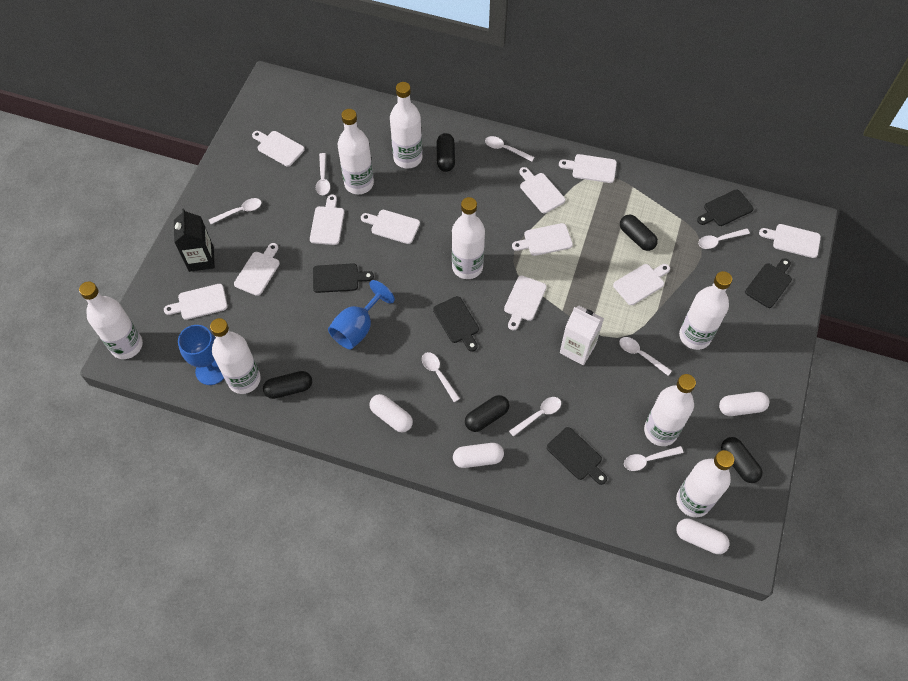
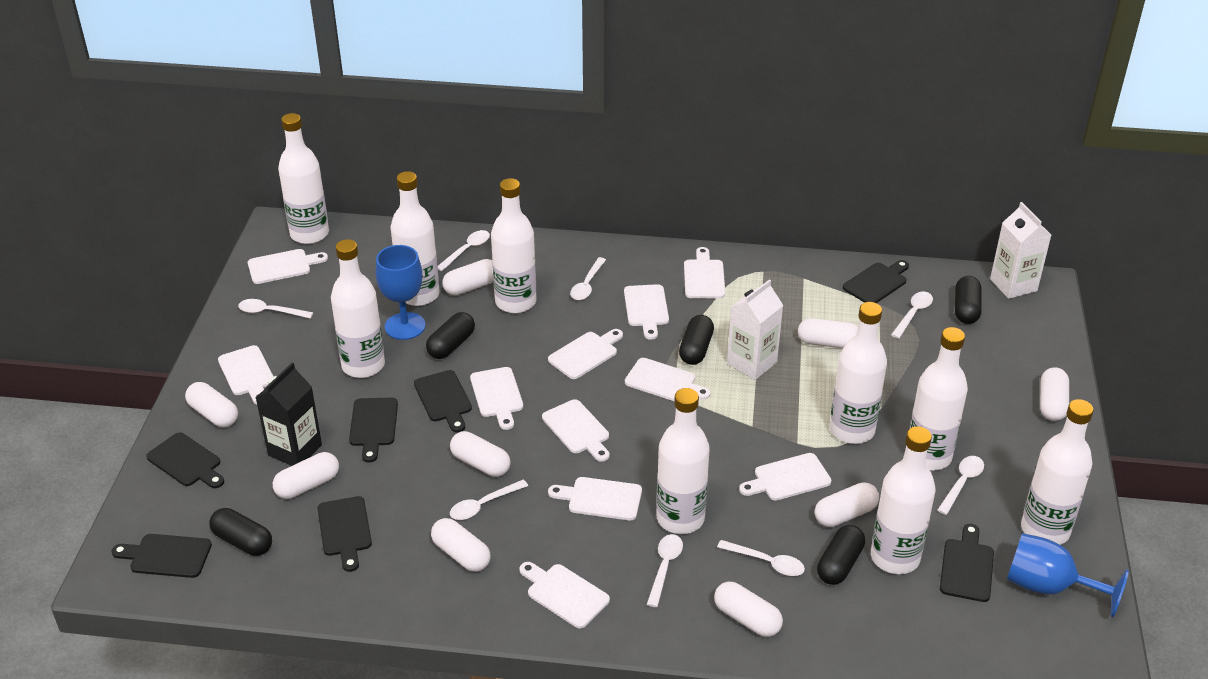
black cutting board: 5 -> 7
white bottle: 8 -> 9
white capsule: 4 -> 9
white carton: 1 -> 2

